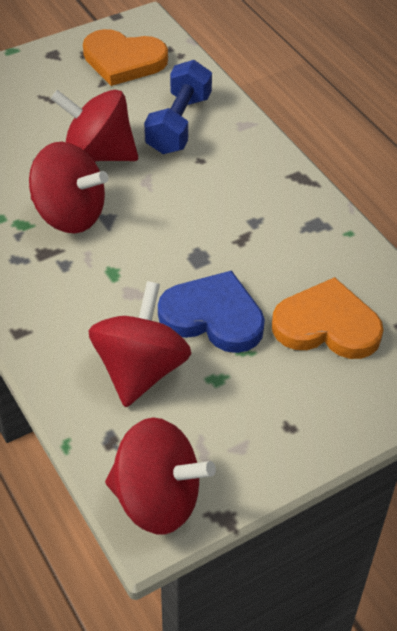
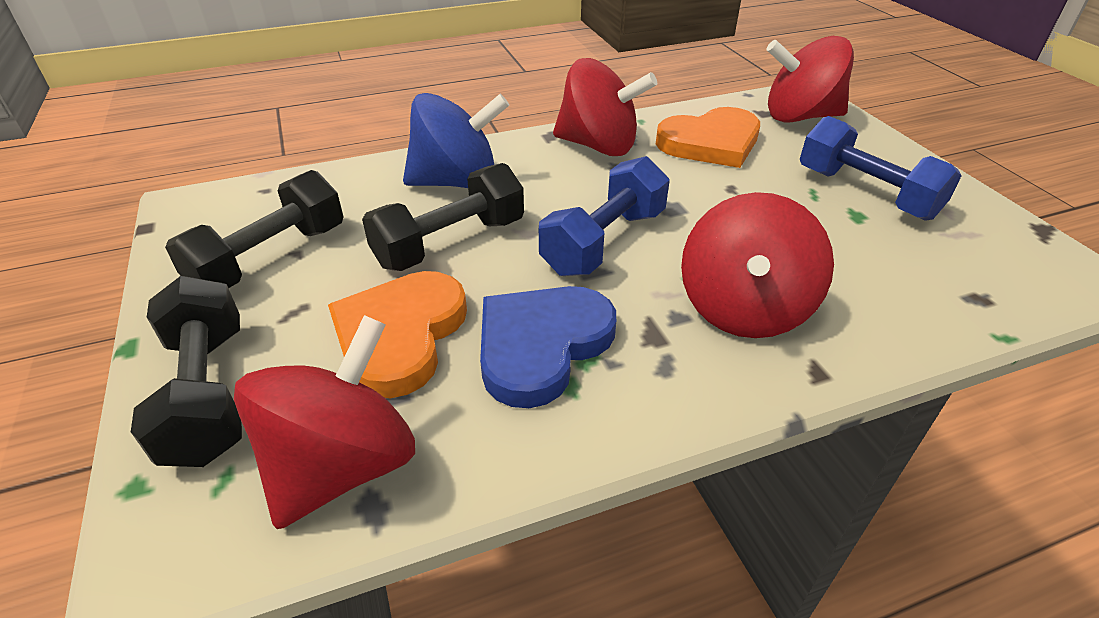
black dumbbell: 0 -> 3
blue dumbbell: 1 -> 2
blue spinning top: 0 -> 1

